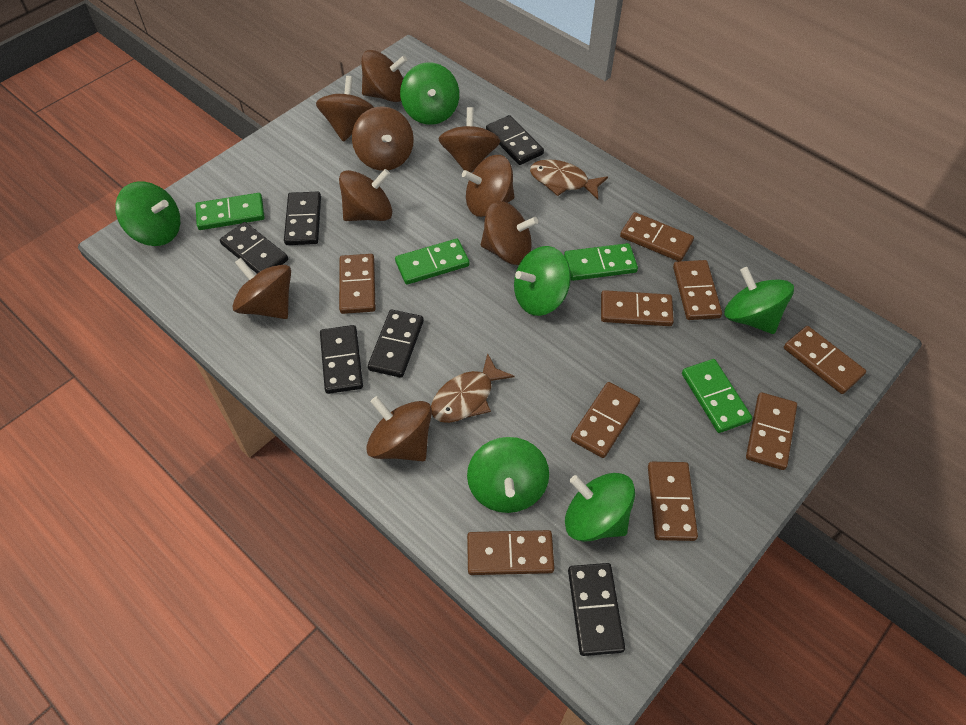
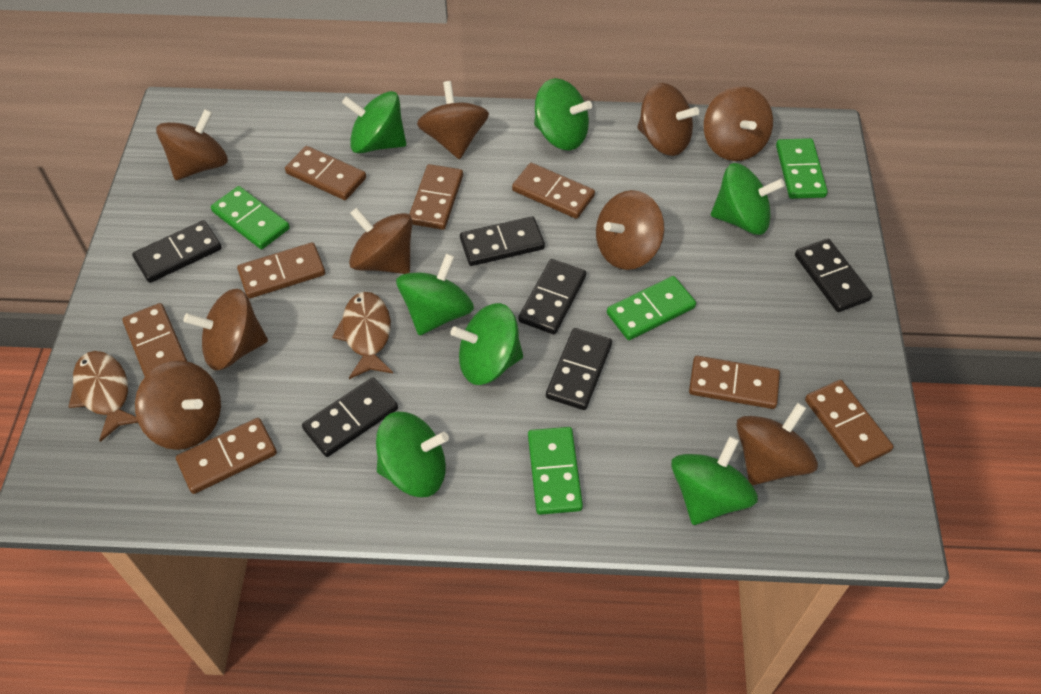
brown domino: 9 -> 8
green spinning top: 6 -> 7

